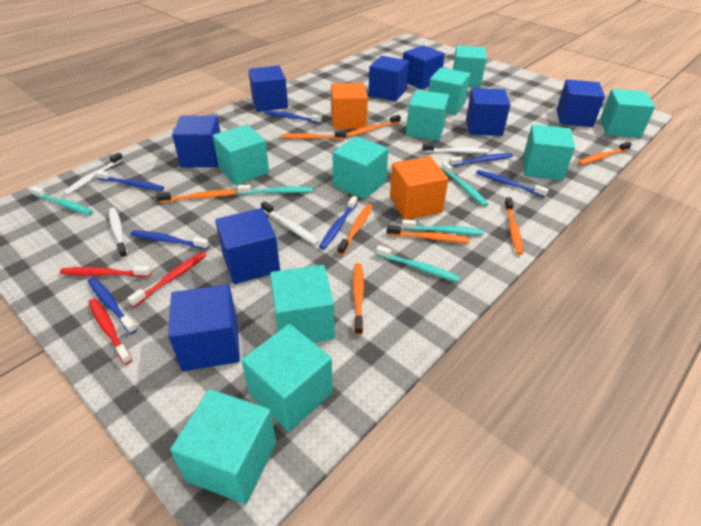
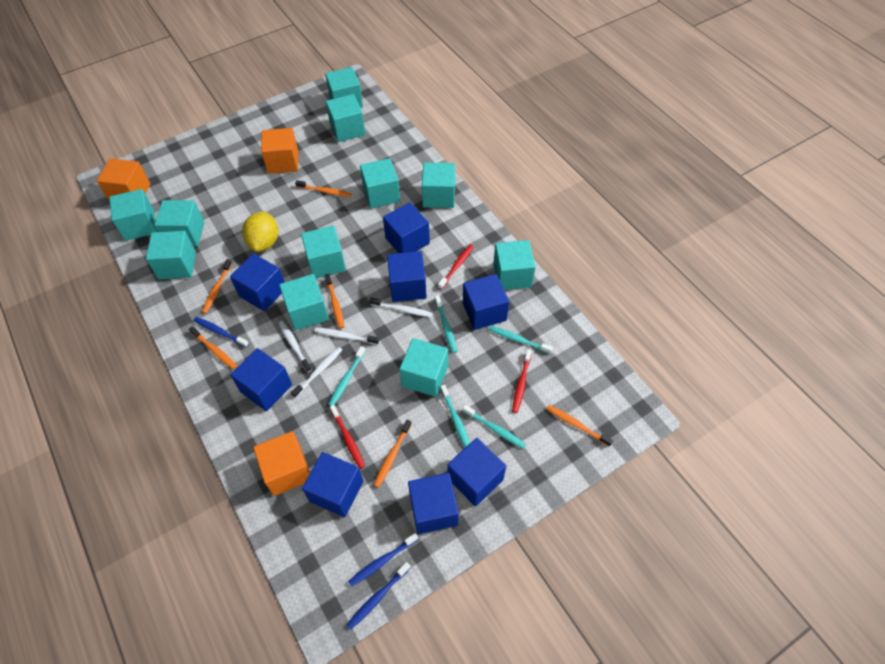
blue toothbrush: 7 -> 3
orange cube: 2 -> 3
orange toothbrush: 8 -> 6
turquoise cube: 10 -> 11
yellow lemon: 0 -> 1

